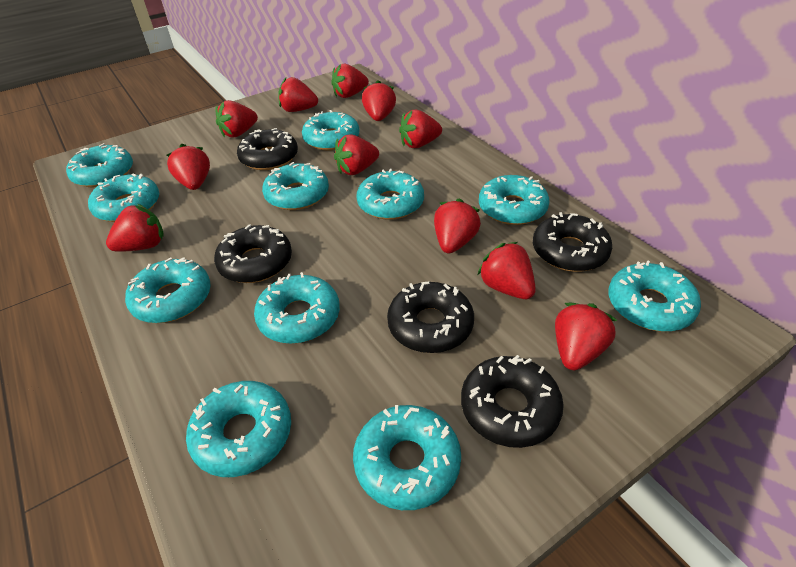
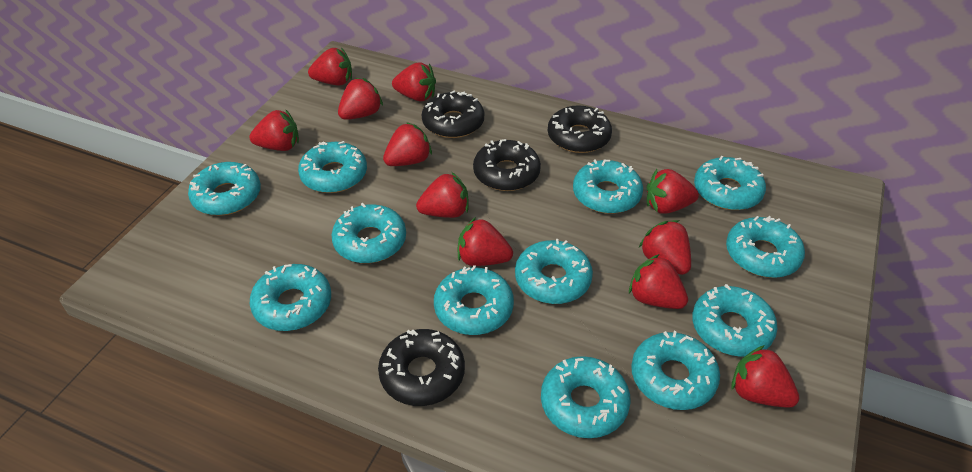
black donut: 5 -> 4
turquoise donut: 11 -> 12

